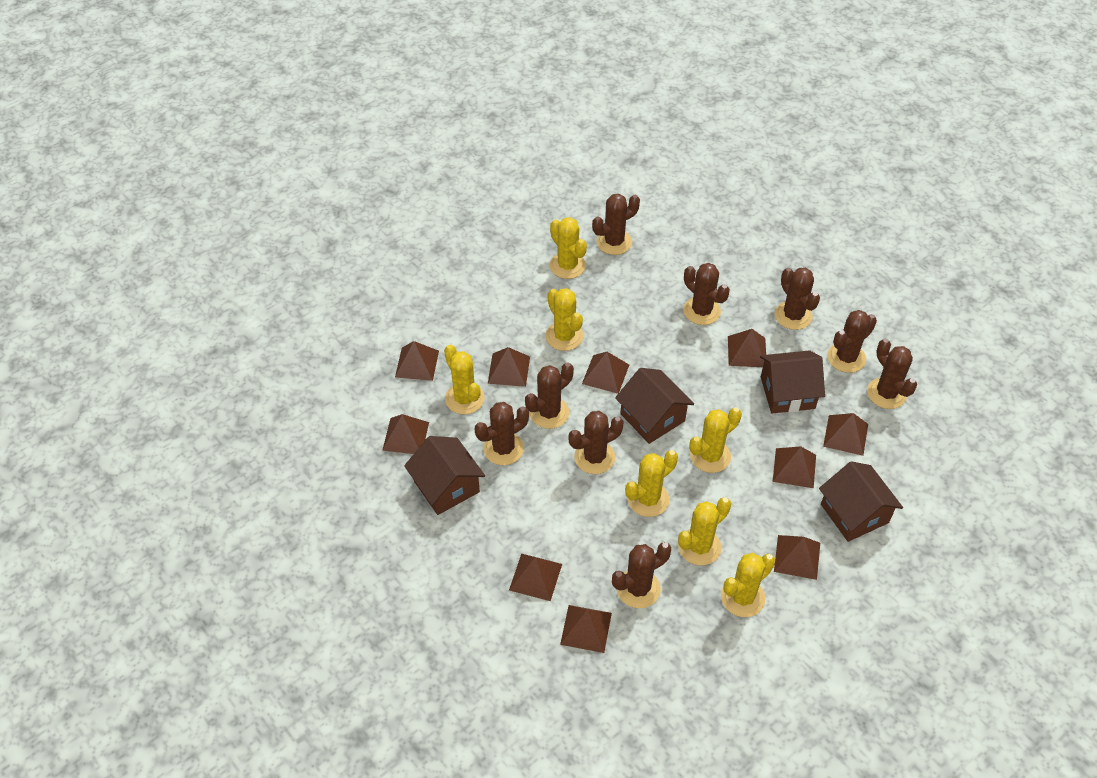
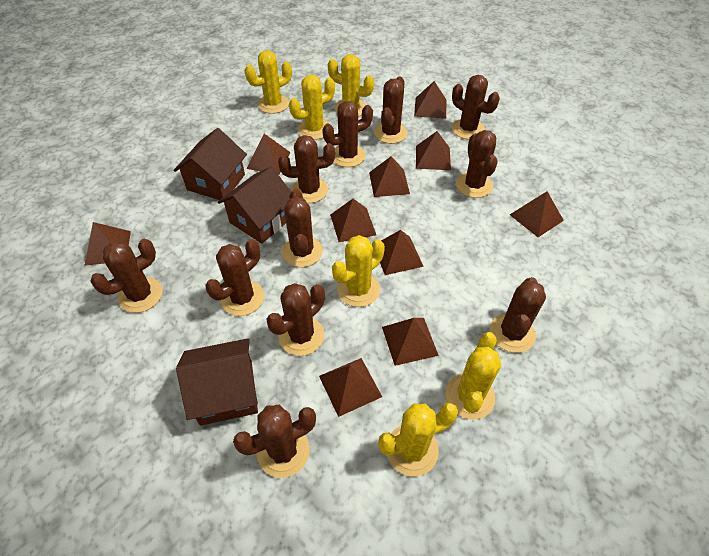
brown cactus: 9 -> 11
brown house: 4 -> 3
yellow cactus: 7 -> 6

